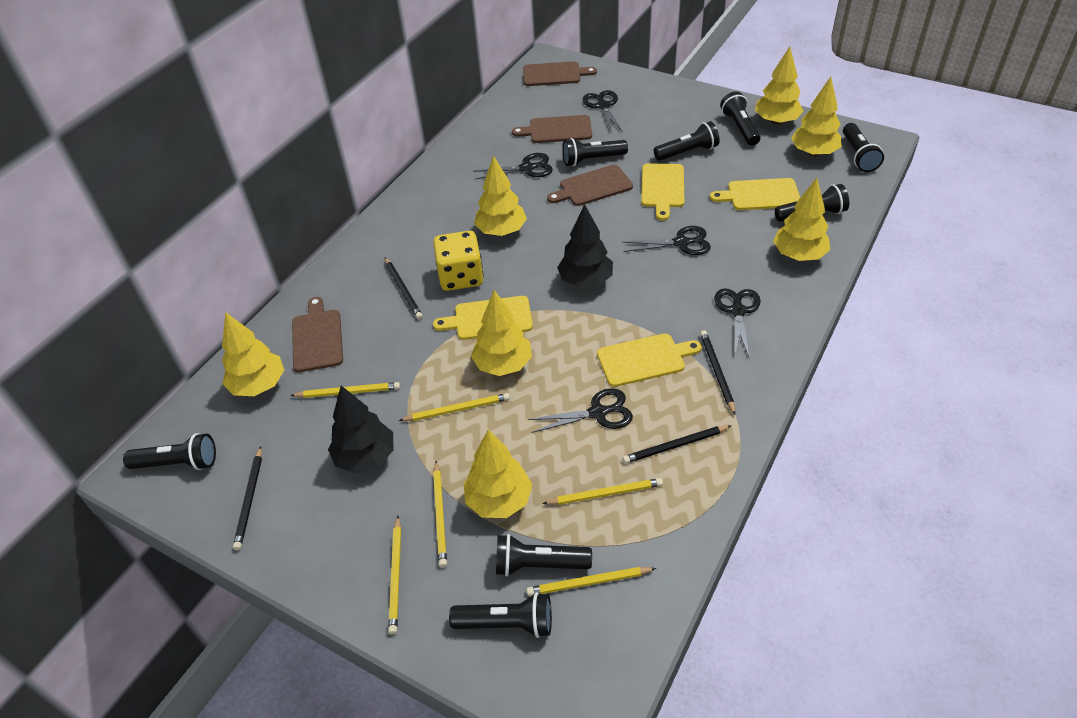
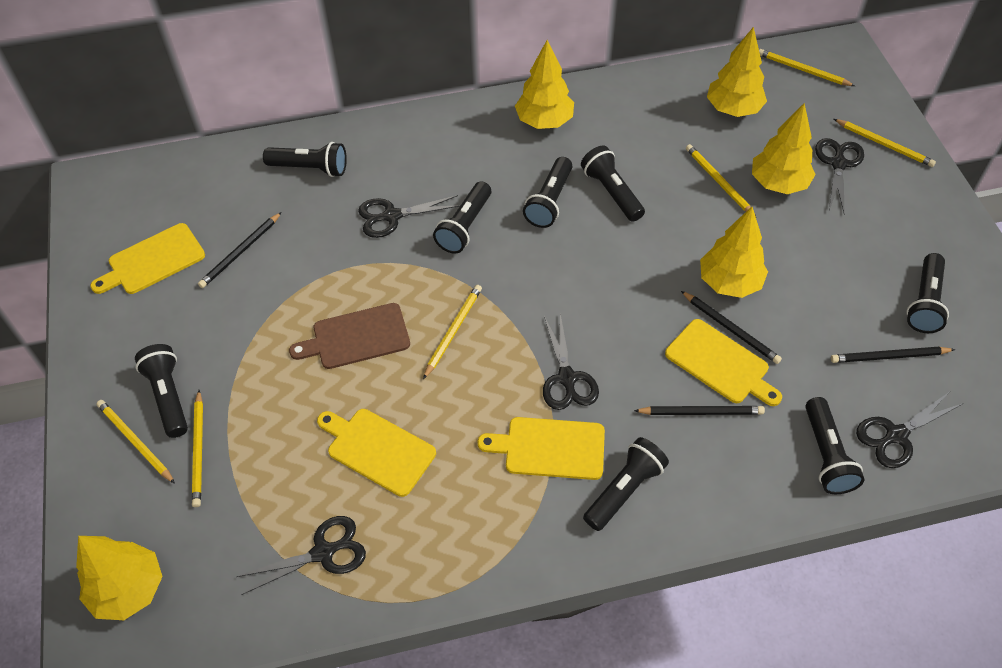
black tree: 2 -> 0
brown cutting board: 4 -> 1
yellow dice: 1 -> 0
yellow tree: 7 -> 5

